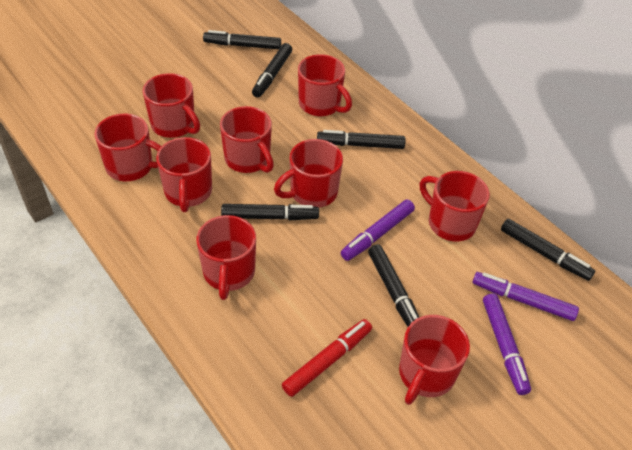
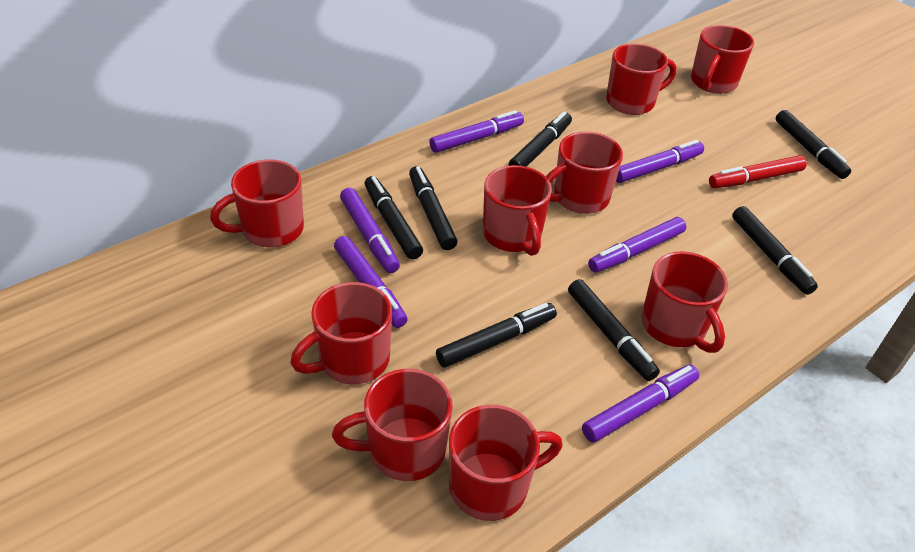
black marker: 6 -> 7
purple marker: 3 -> 6

